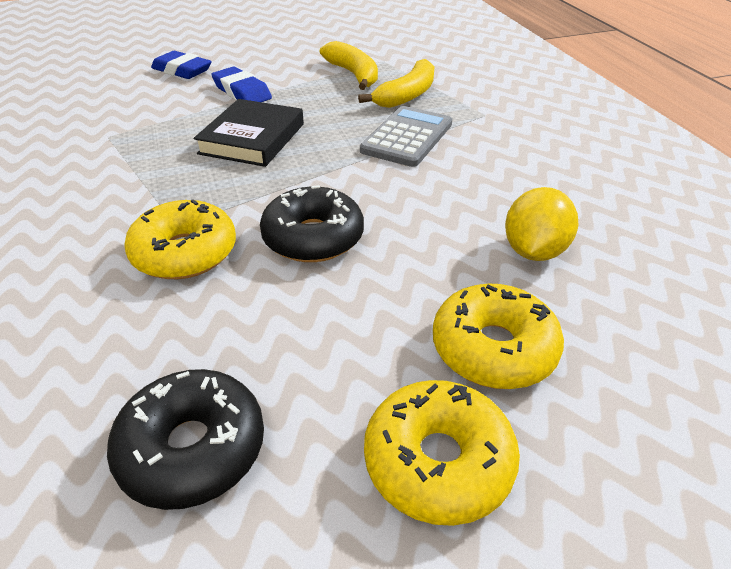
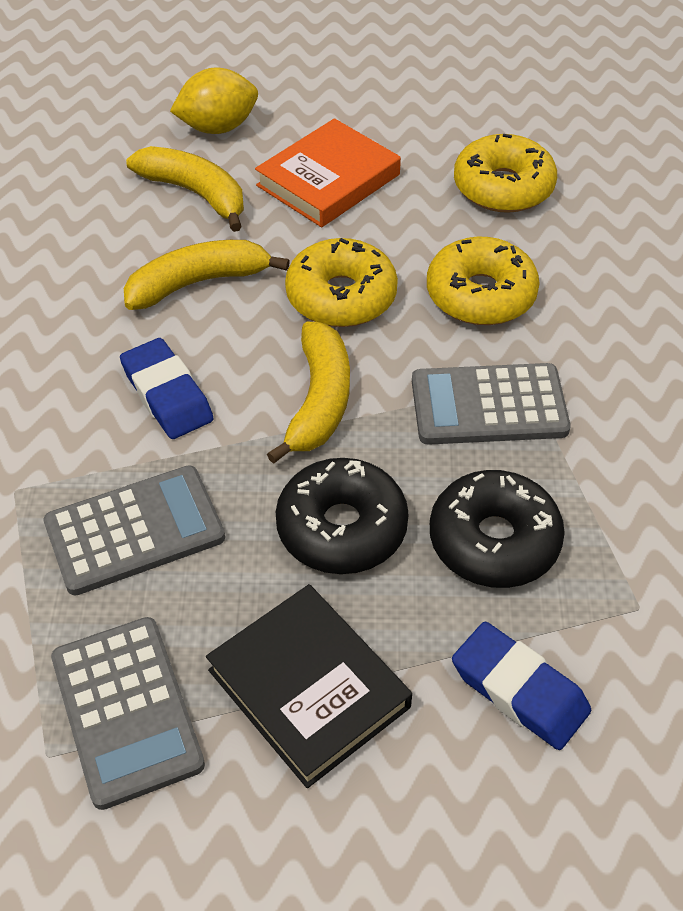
grey calculator: 1 -> 3
orange book: 0 -> 1
yellow banana: 2 -> 3

